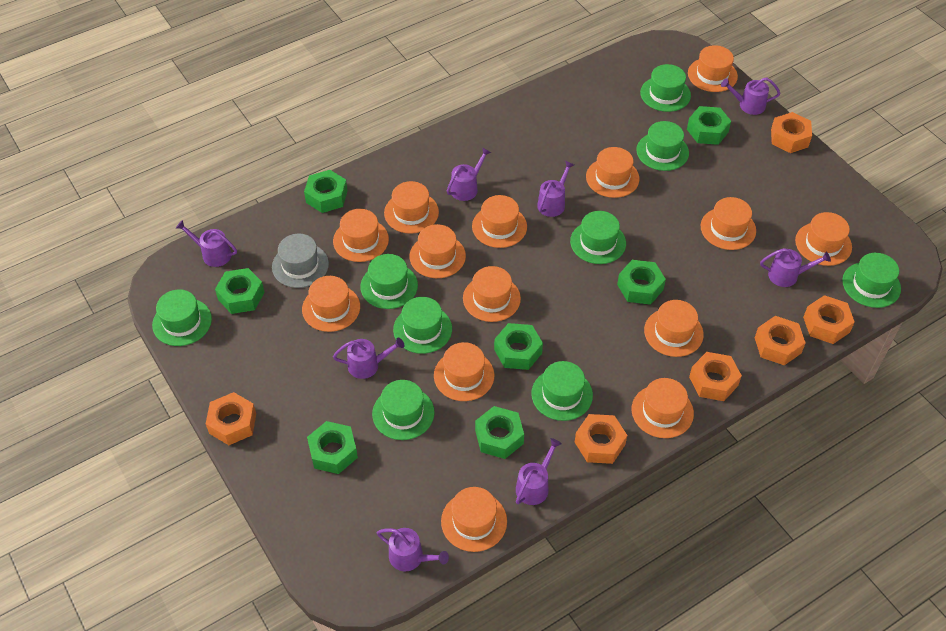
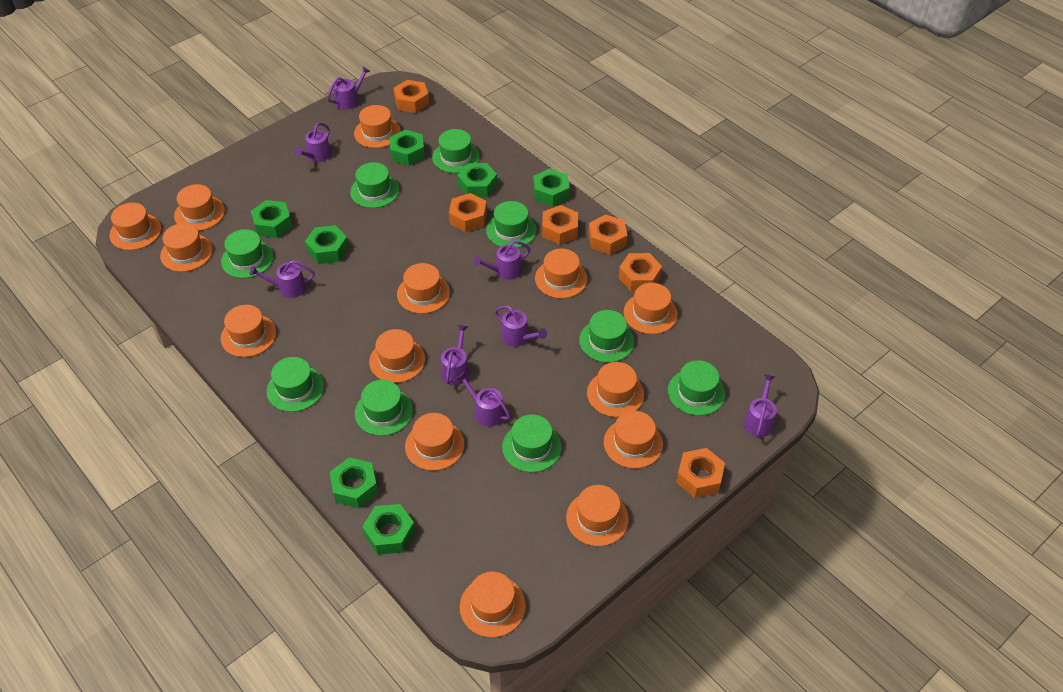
grey hat: 1 -> 0

